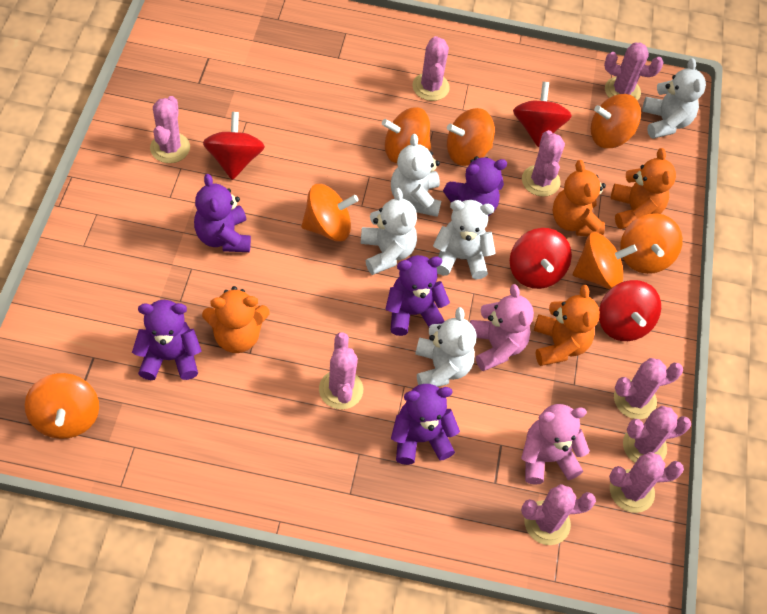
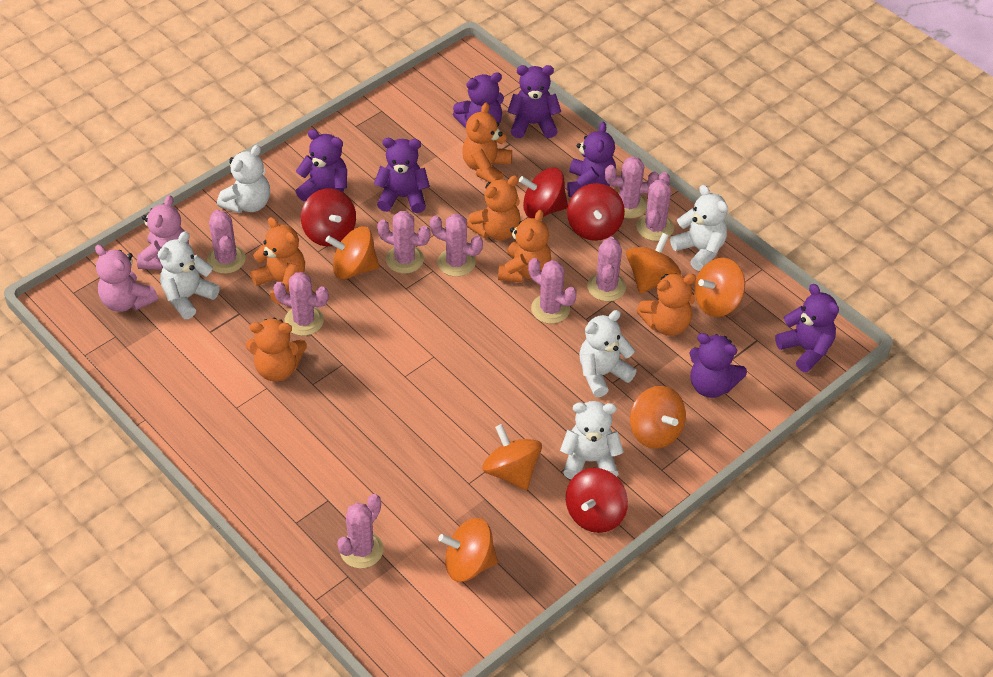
orange spinning top: 7 -> 6
orange teddy bear: 4 -> 6
purple teddy bear: 5 -> 7

